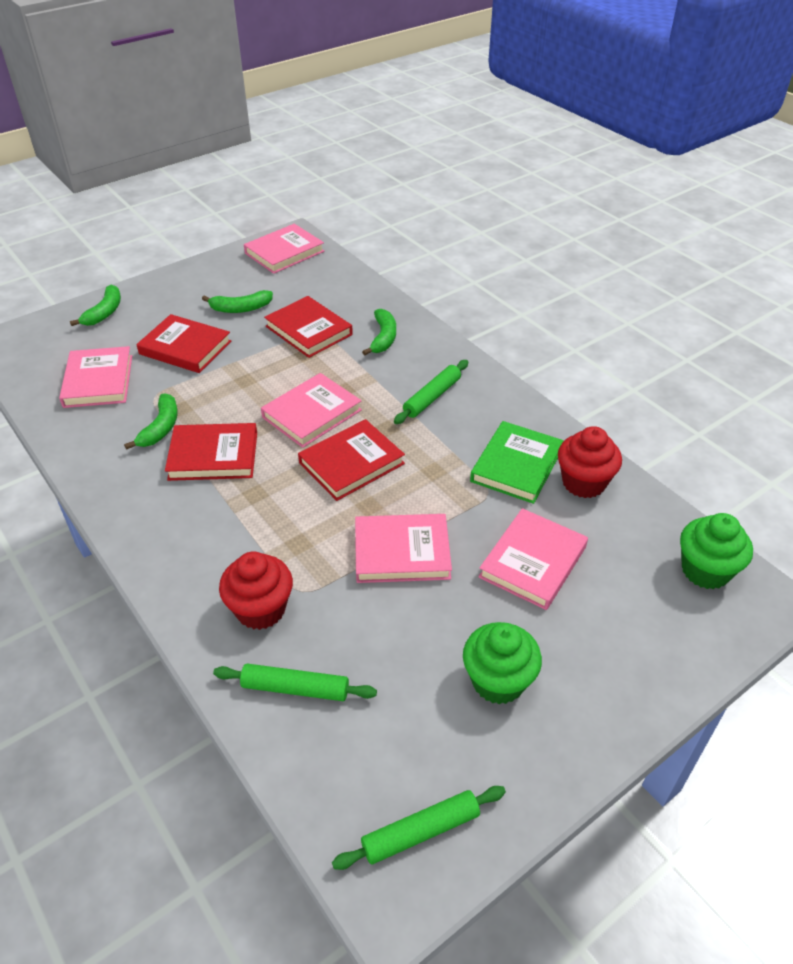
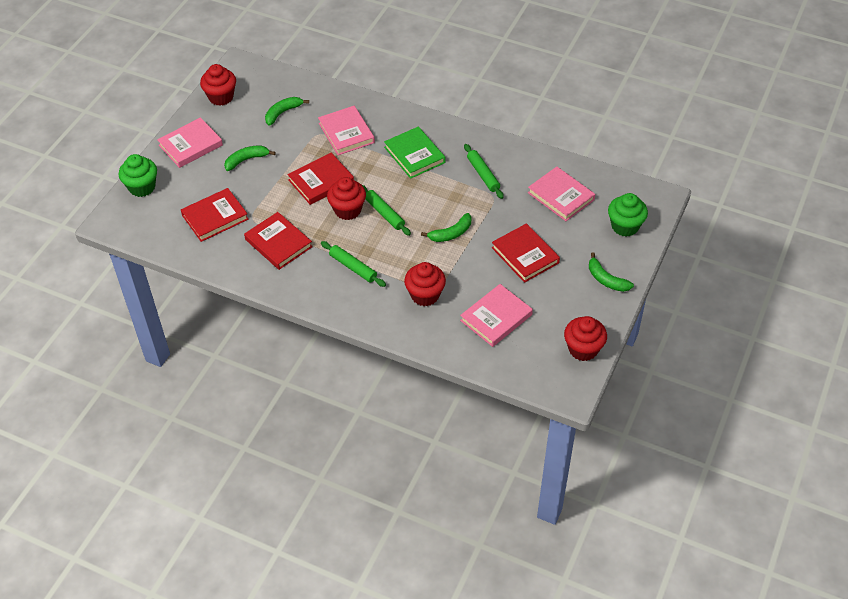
pink book: 5 -> 4
red cupcake: 2 -> 4

